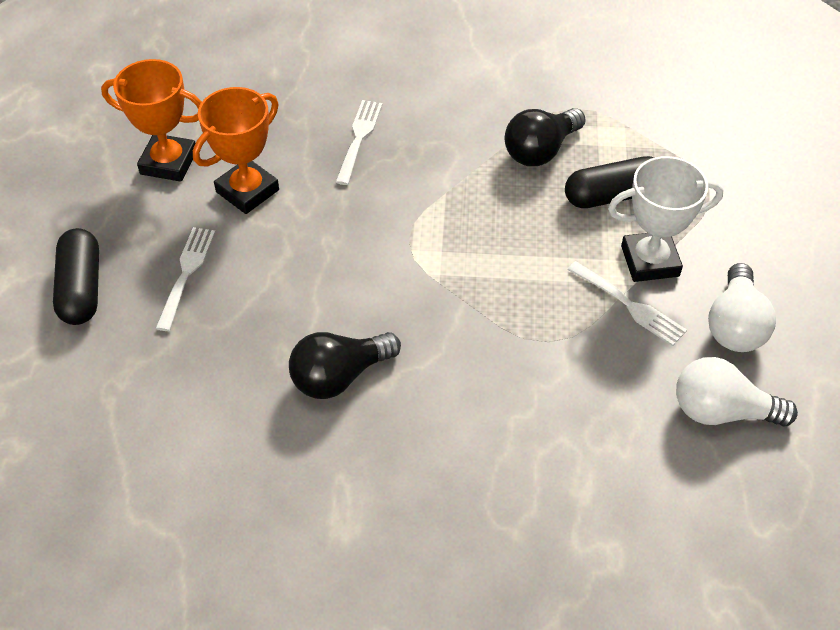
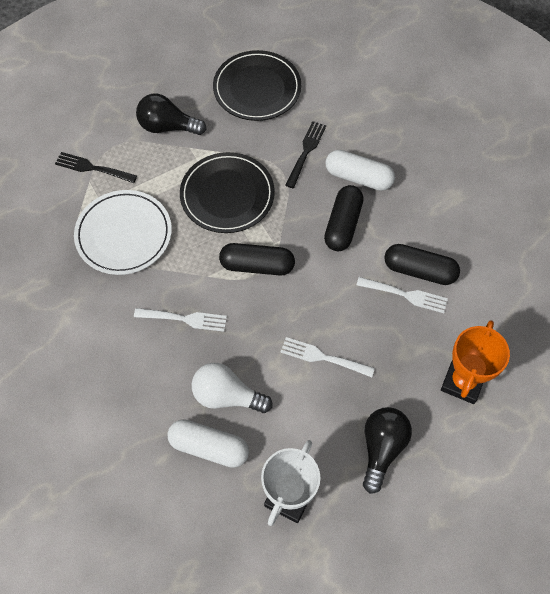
black capsule: 2 -> 3
black fork: 0 -> 2
black plate: 0 -> 2
orange trophy: 2 -> 1
white capsule: 0 -> 2
white light bulb: 2 -> 1
white plate: 0 -> 1

